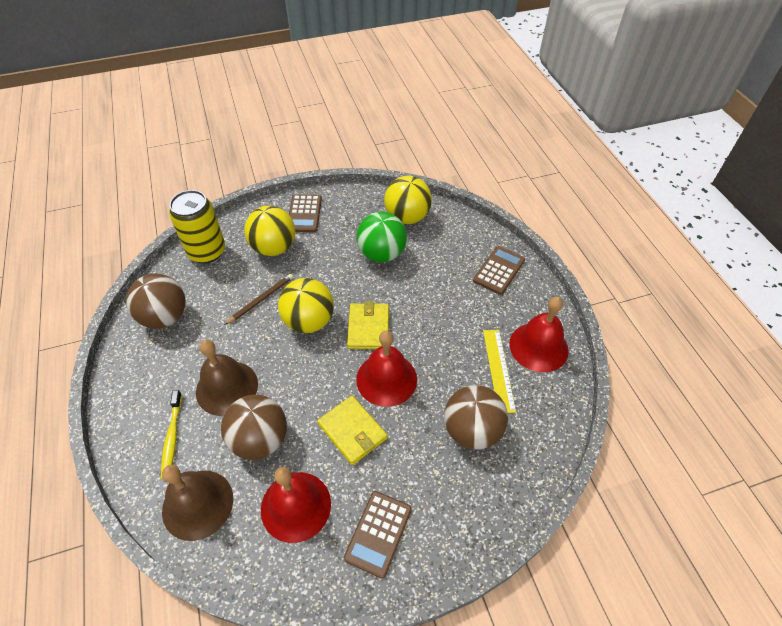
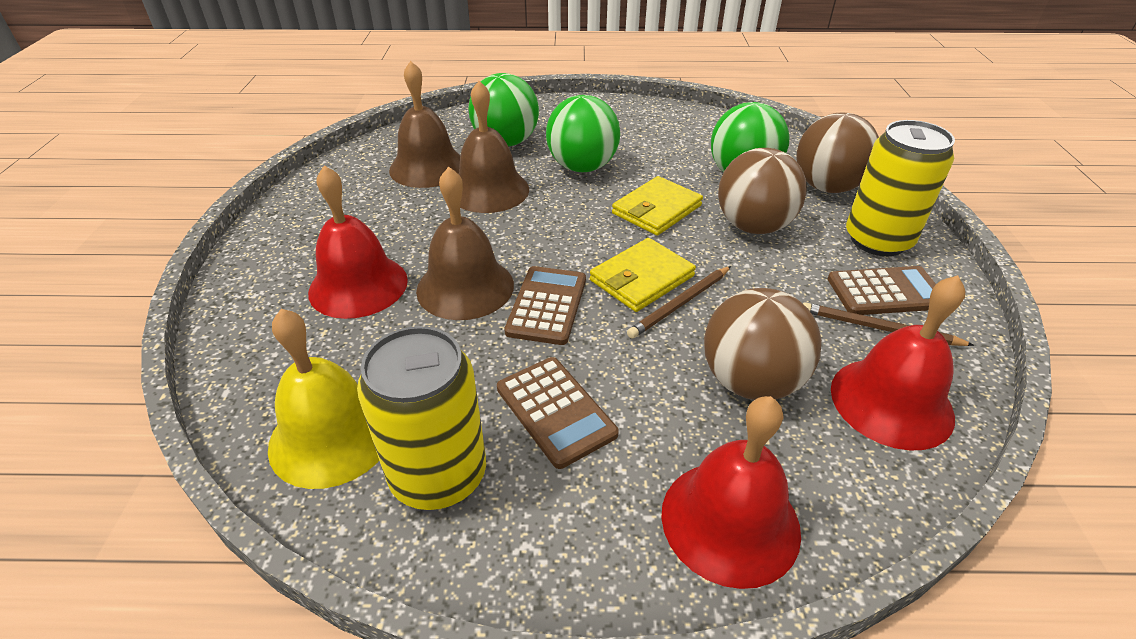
brown bell: 2 -> 3
brown pencil: 1 -> 2
green ball: 1 -> 3
yellow ball: 3 -> 0
yellow bell: 0 -> 1
yellow can: 1 -> 2
yellow ruler: 1 -> 0
yellow toothbrush: 1 -> 0

